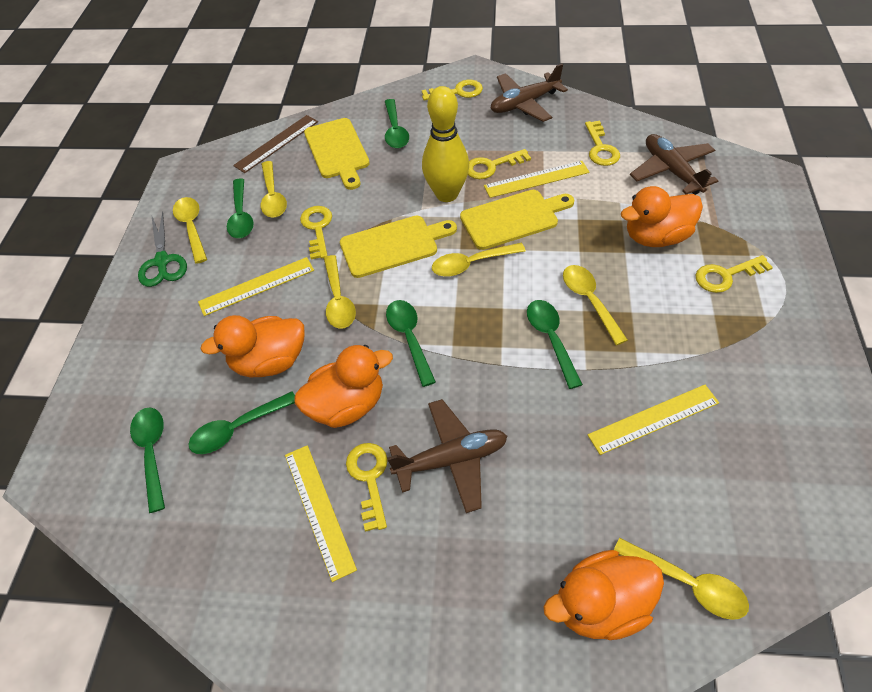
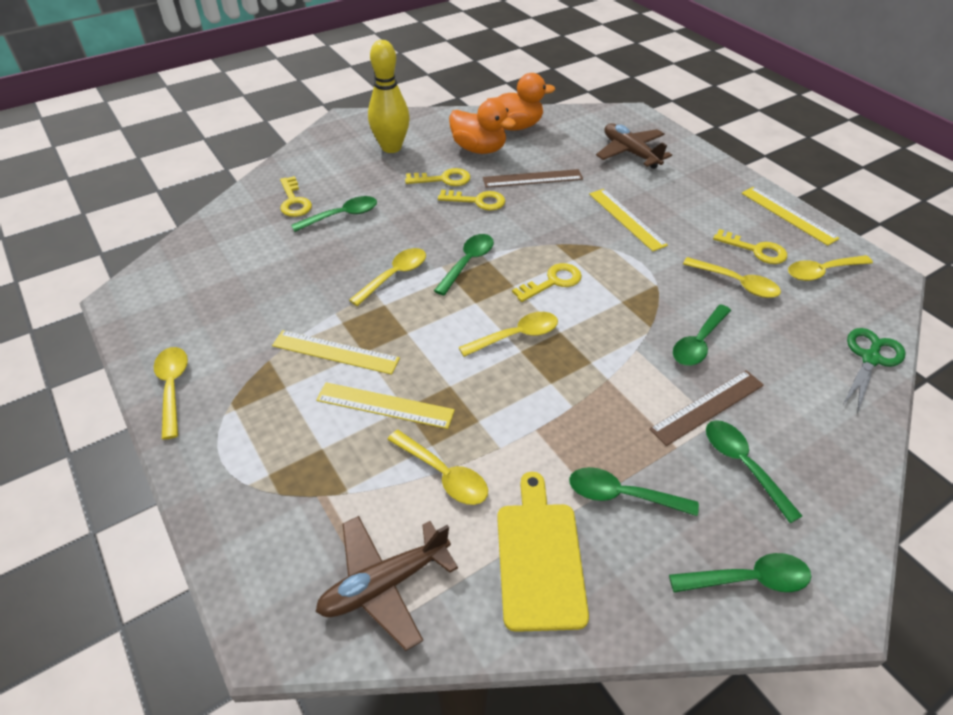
brown plane: 3 -> 2
brown ruler: 1 -> 2
orange duck: 4 -> 2
yellow cutting board: 3 -> 1
yellow key: 6 -> 5

